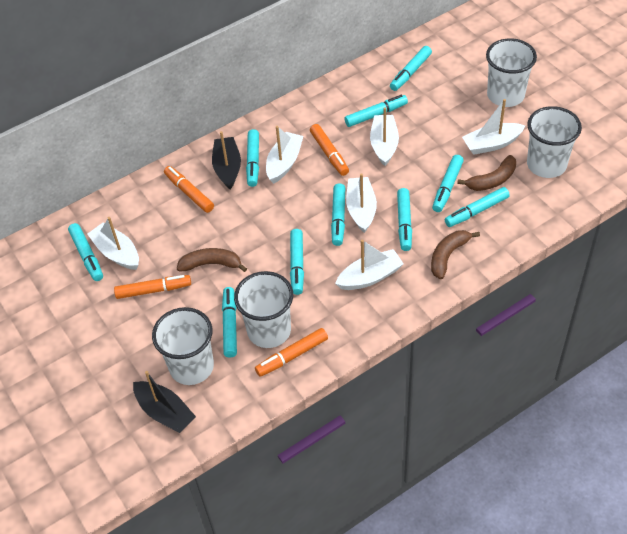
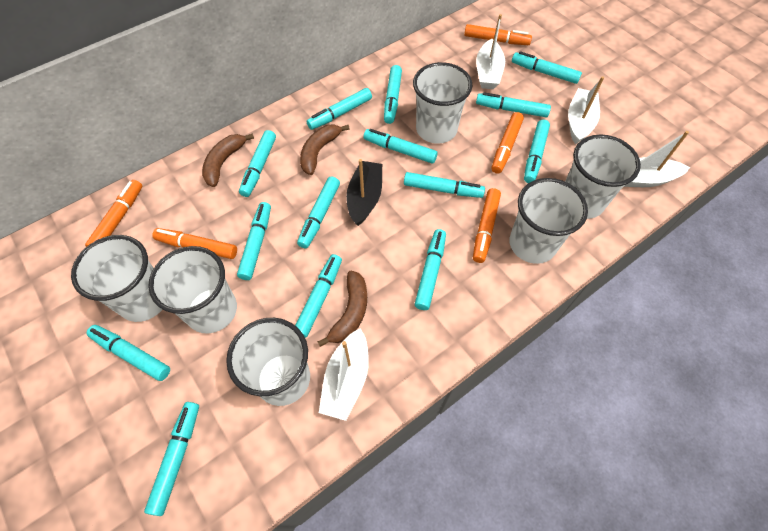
black boat: 2 -> 1
orange marker: 4 -> 5
turquoise marker: 10 -> 14
white boat: 6 -> 4
white cup: 4 -> 6

